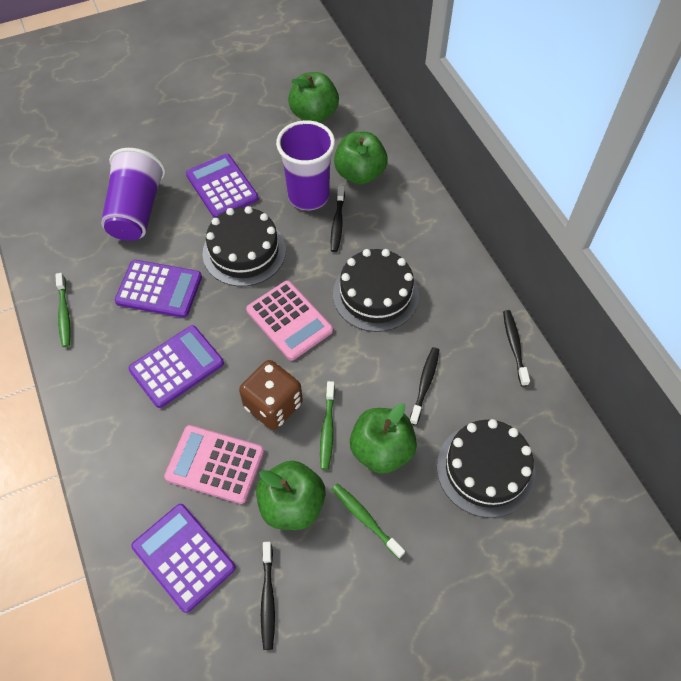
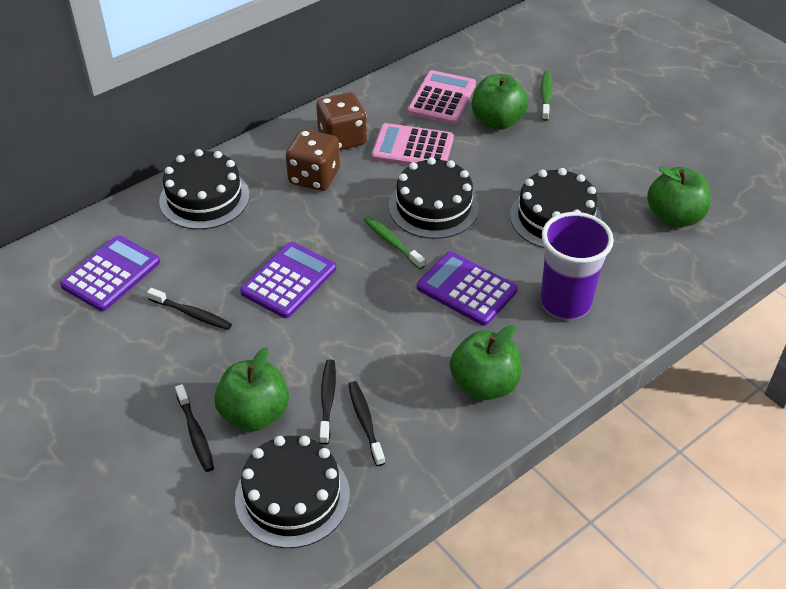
black cake: 3 -> 4
brown dice: 1 -> 2
green toothbrush: 3 -> 2
purple calculator: 4 -> 3
purple cup: 2 -> 1

